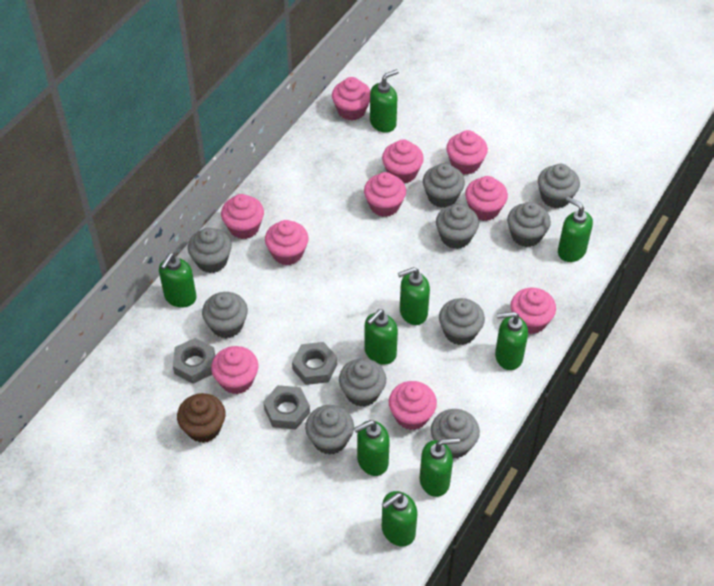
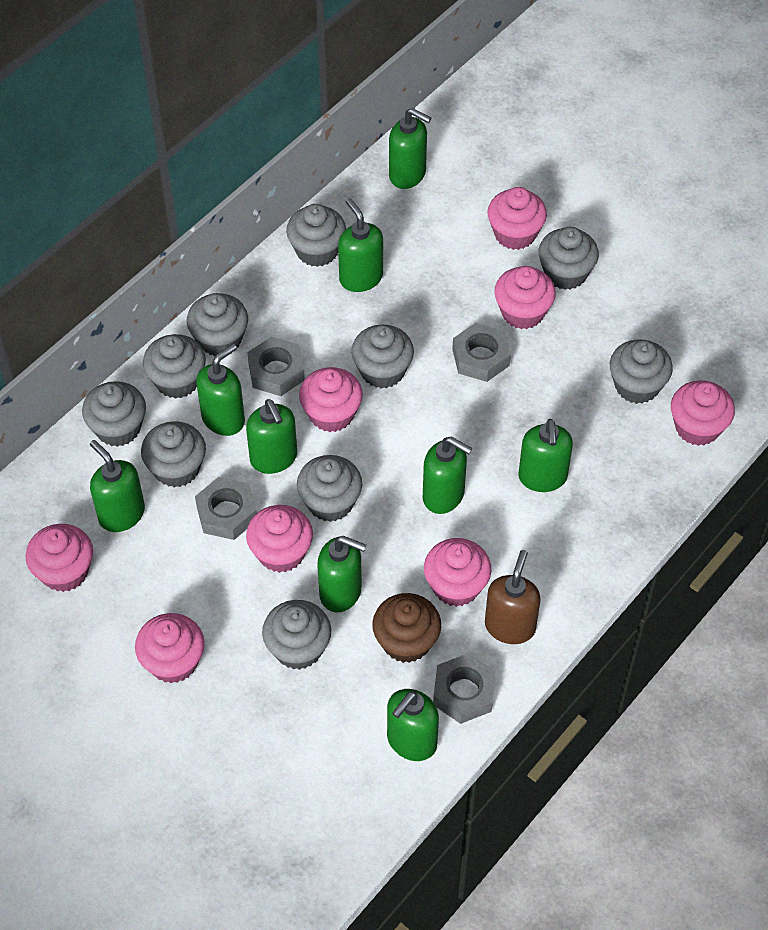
brown soap dispenser: 0 -> 1
grey nut: 3 -> 4
pink cupcake: 10 -> 8

